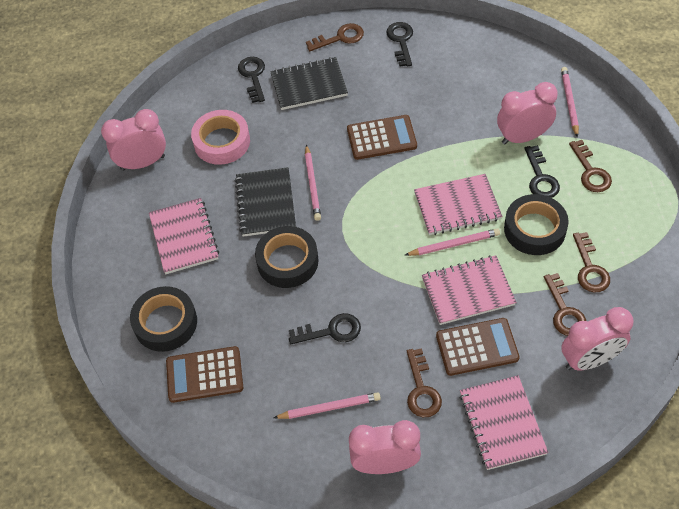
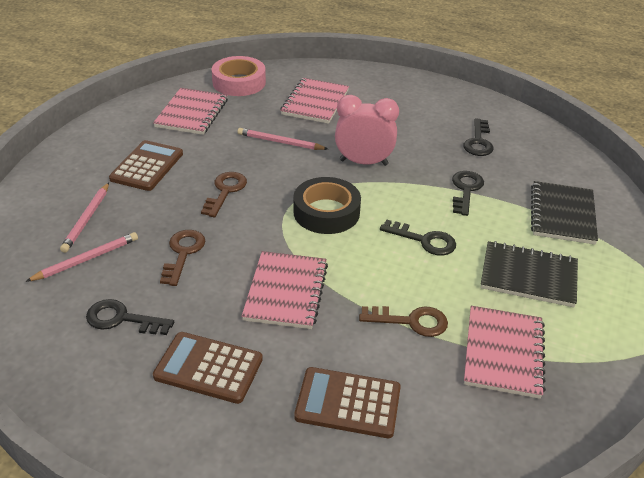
black tape: 3 -> 1
brown key: 5 -> 3
pink clock: 4 -> 1
pink pencil: 4 -> 3

